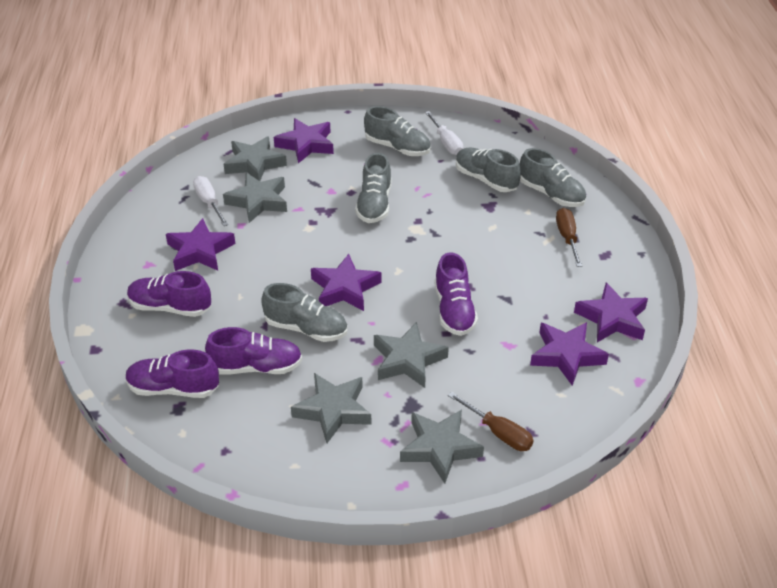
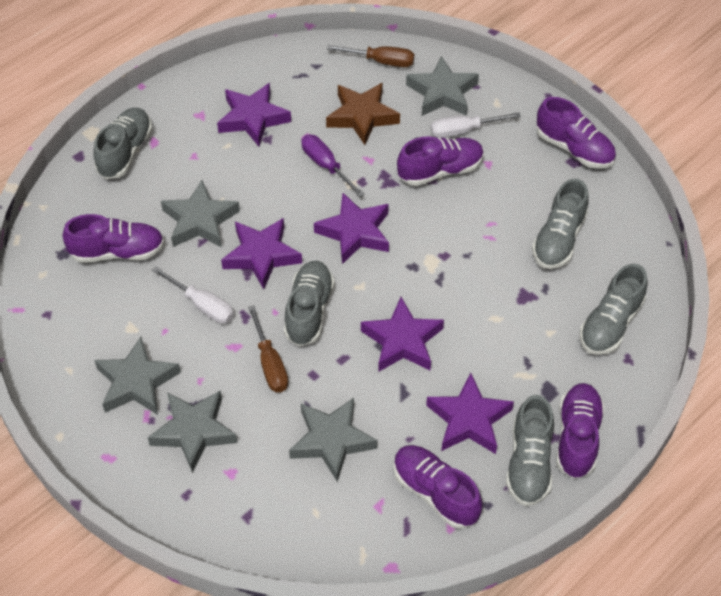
brown star: 0 -> 1
purple screwdriver: 0 -> 1
purple shoe: 4 -> 5

